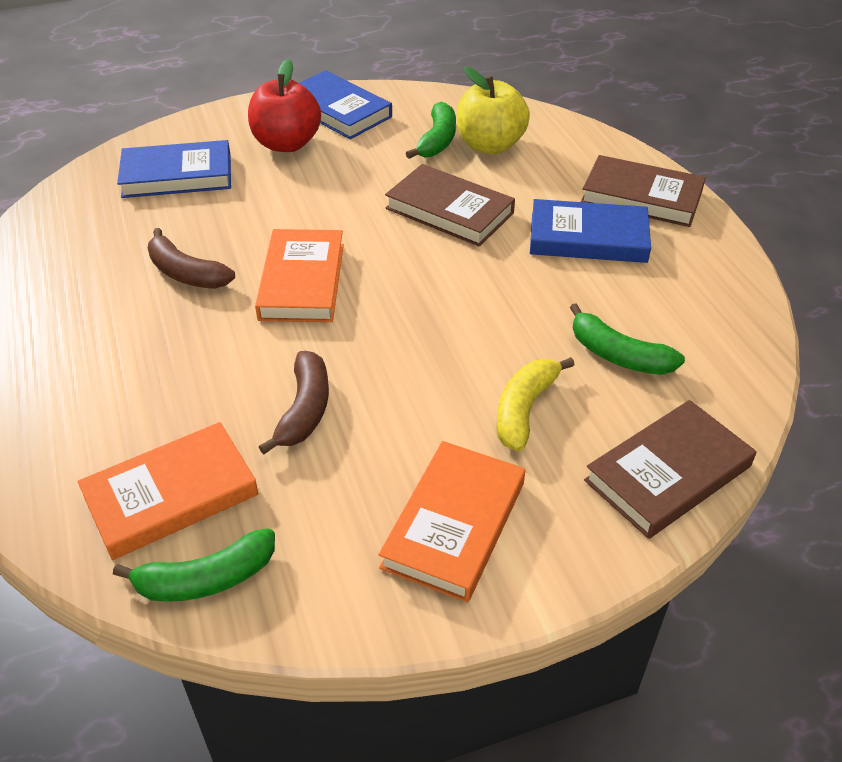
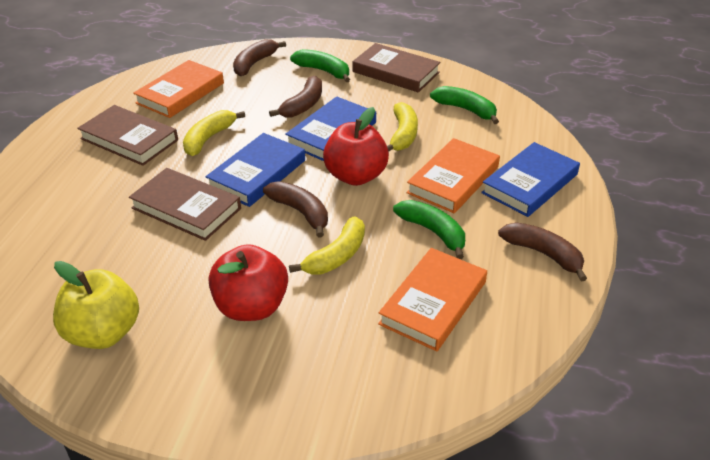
brown banana: 2 -> 4
red apple: 1 -> 2
yellow banana: 1 -> 3

